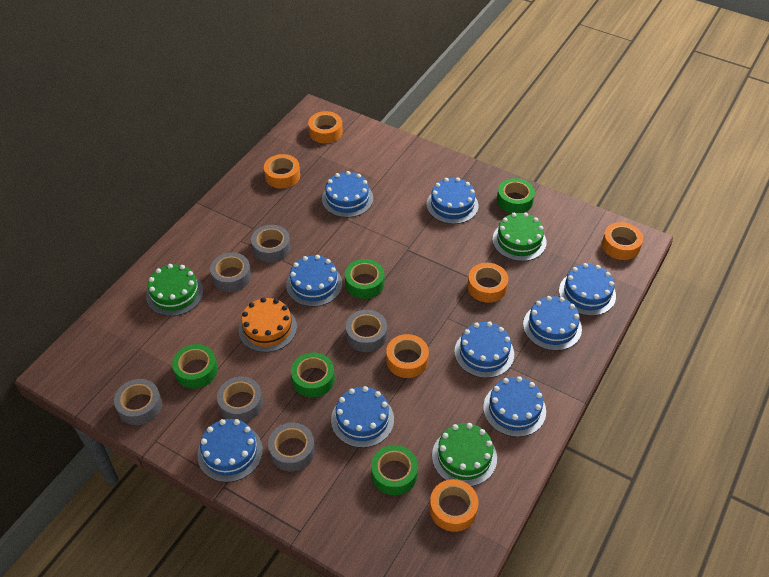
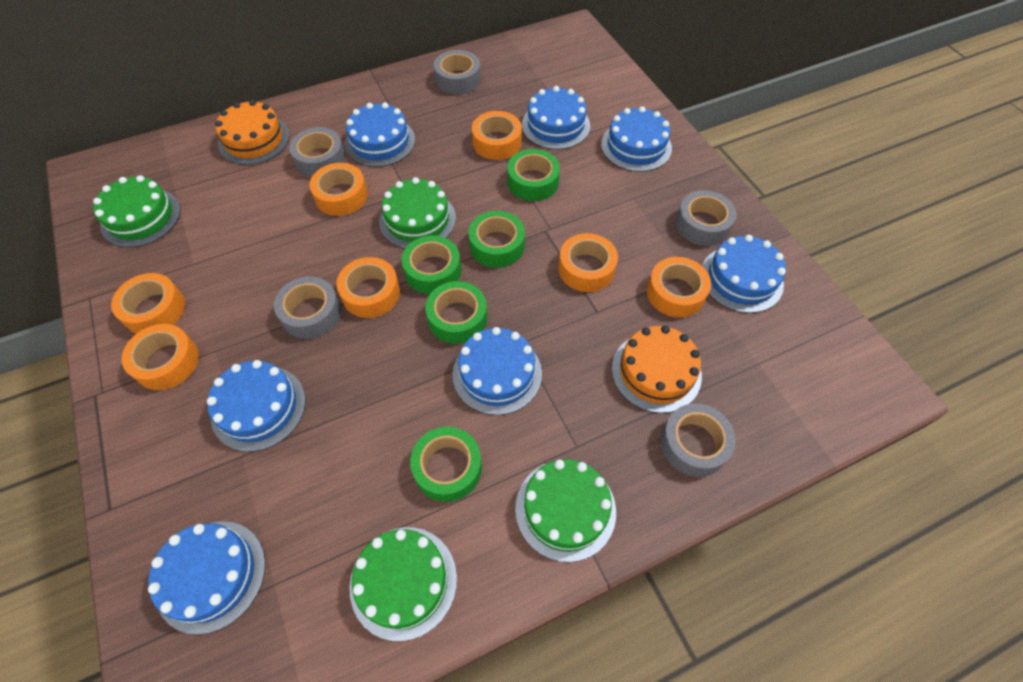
blue cake: 9 -> 7
green cake: 3 -> 4
grey tape: 6 -> 5
orange cake: 1 -> 2
orange tape: 6 -> 7

